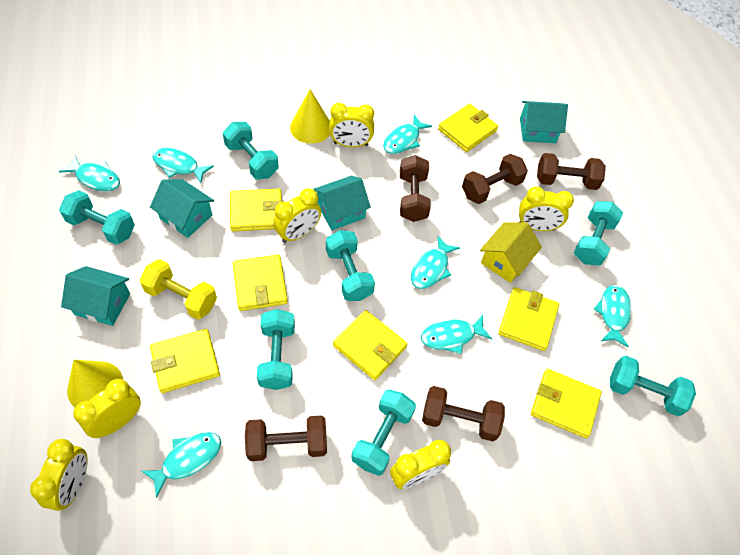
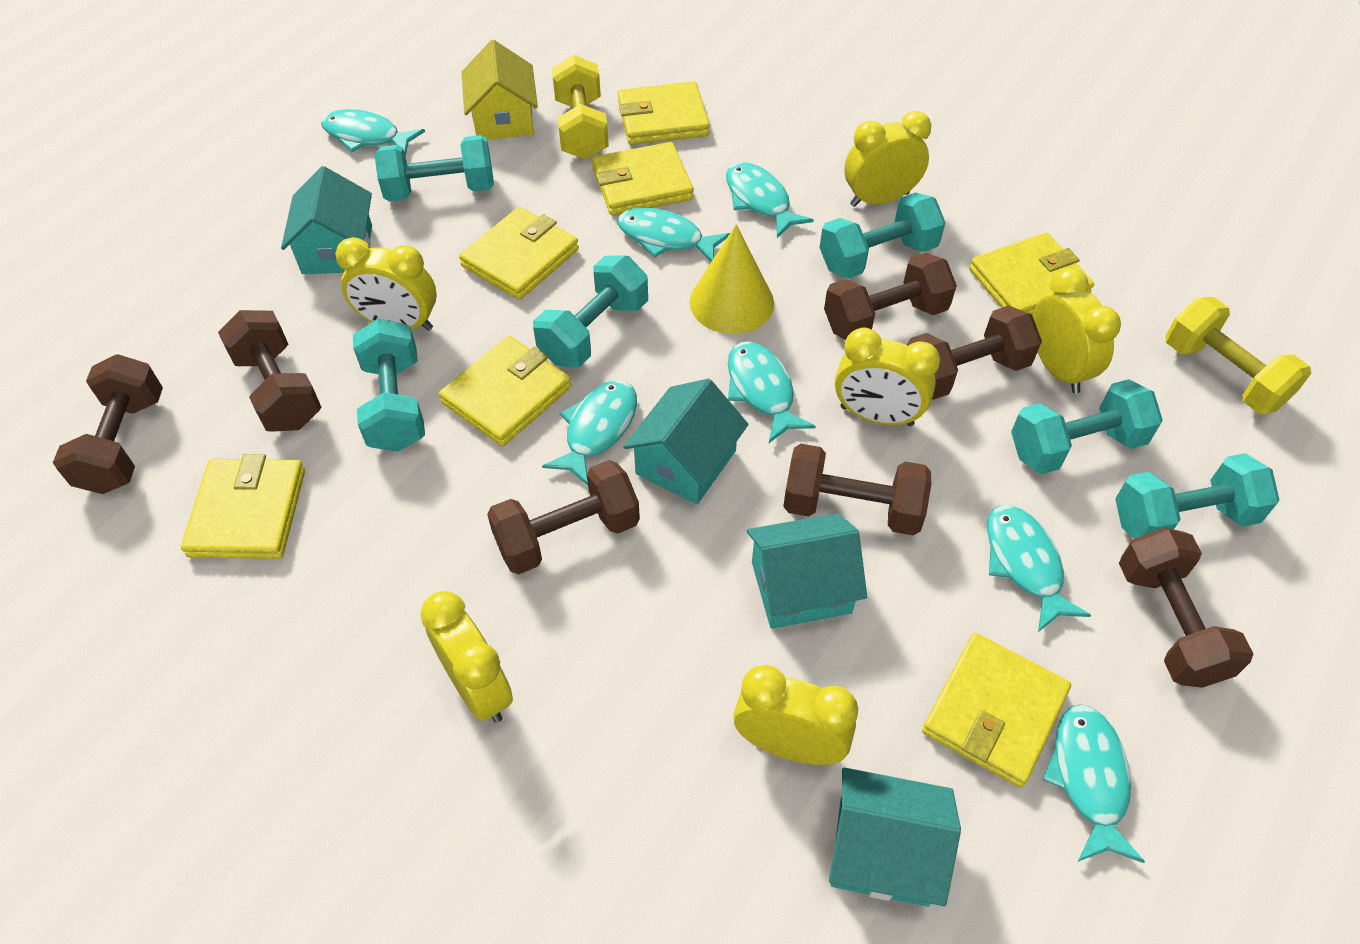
brown dumbbell: 5 -> 7
turquoise dumbbell: 7 -> 6
yellow cone: 2 -> 1
yellow dumbbell: 1 -> 2

